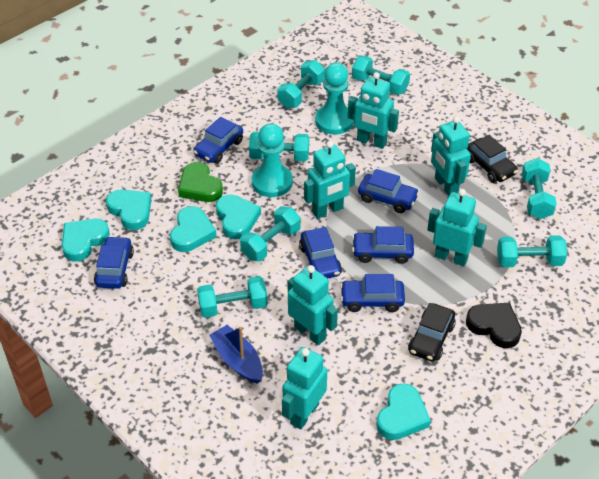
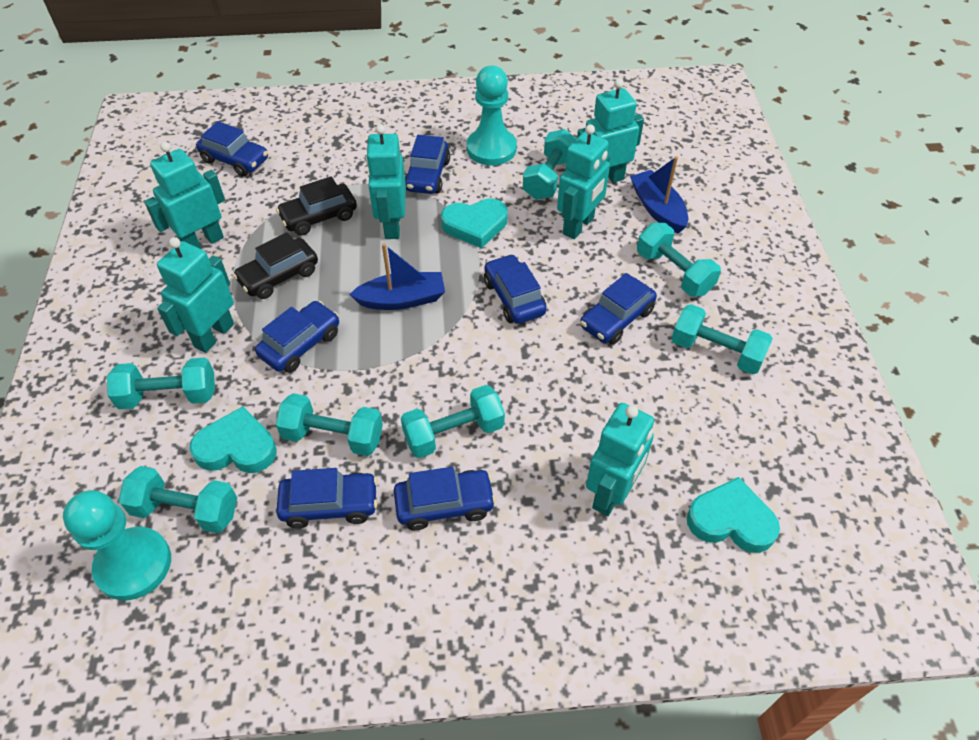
black heart: 1 -> 0
blue boat: 1 -> 2
blue car: 6 -> 7
green heart: 1 -> 0
turquoise heart: 5 -> 3

